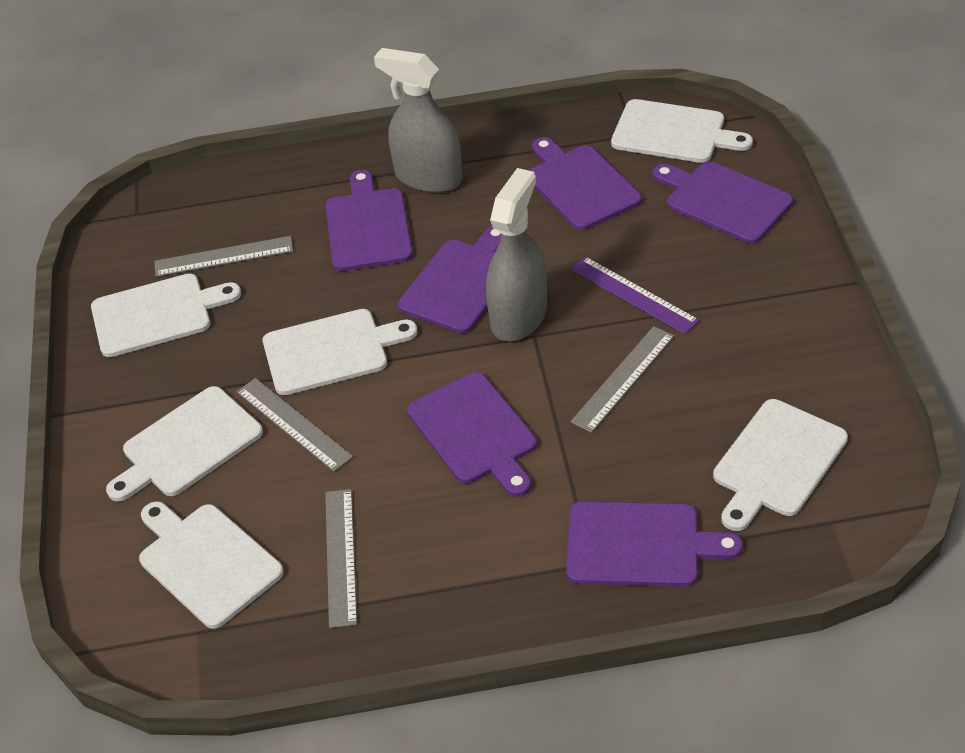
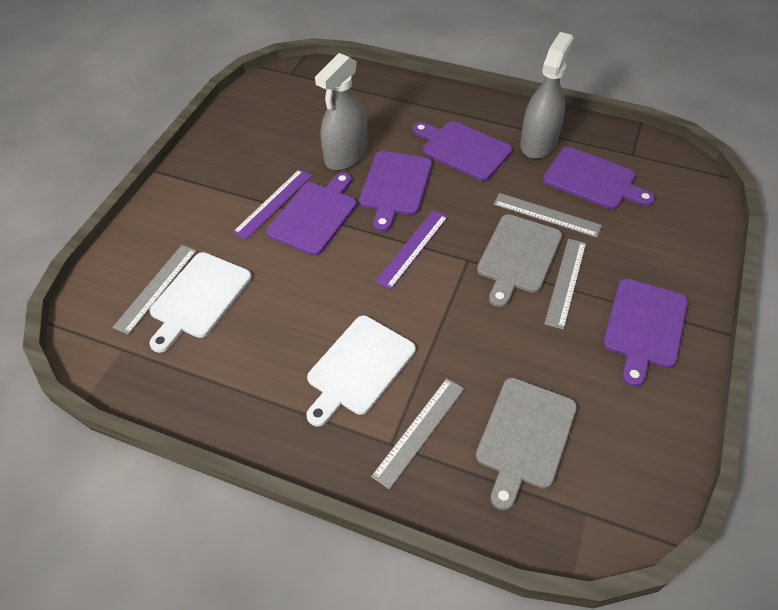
grey cutting board: 0 -> 2
purple cutting board: 6 -> 5
purple ruler: 1 -> 2
white cutting board: 6 -> 2

